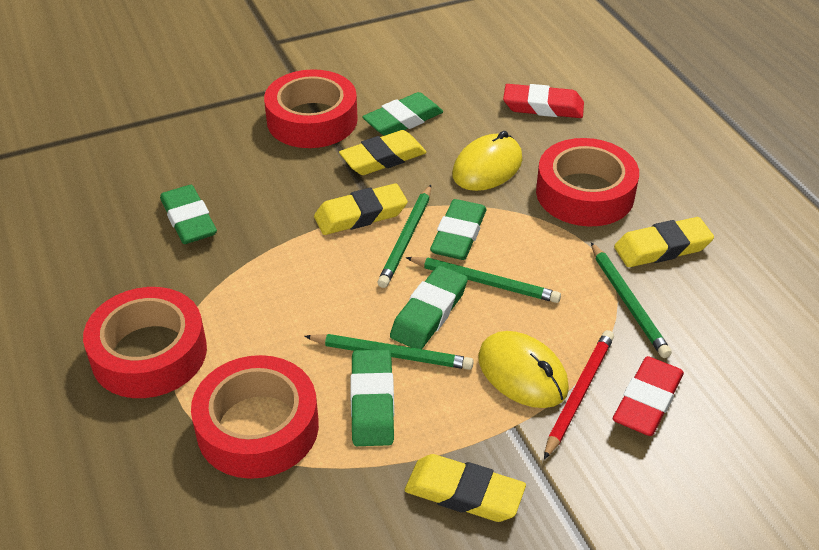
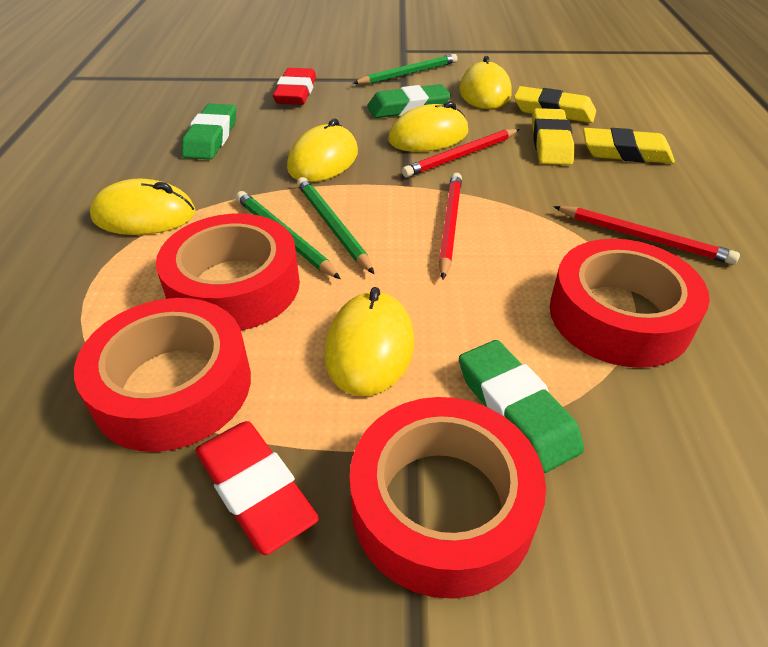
green eraser: 5 -> 3
green pencil: 4 -> 3
red pencil: 1 -> 3
yellow eraser: 4 -> 3
yellow mouse: 2 -> 5

